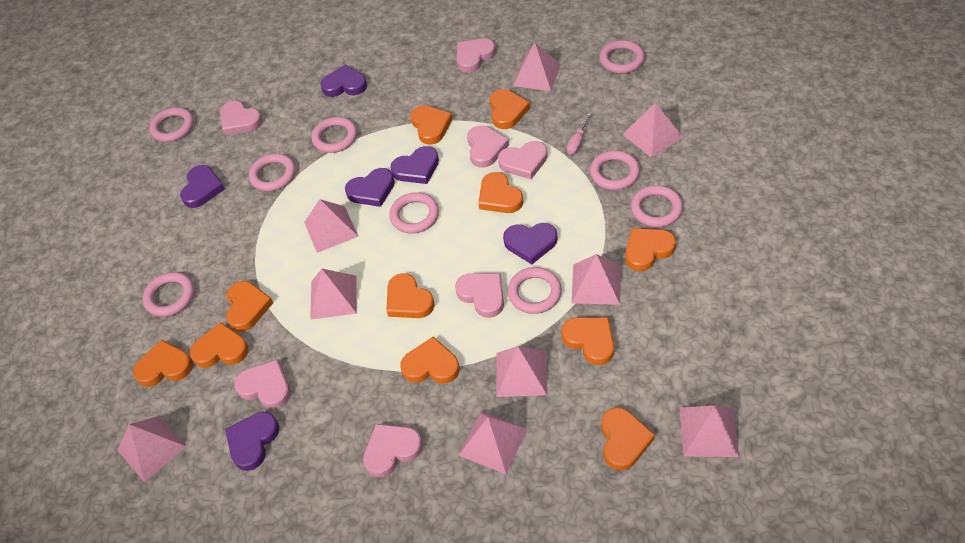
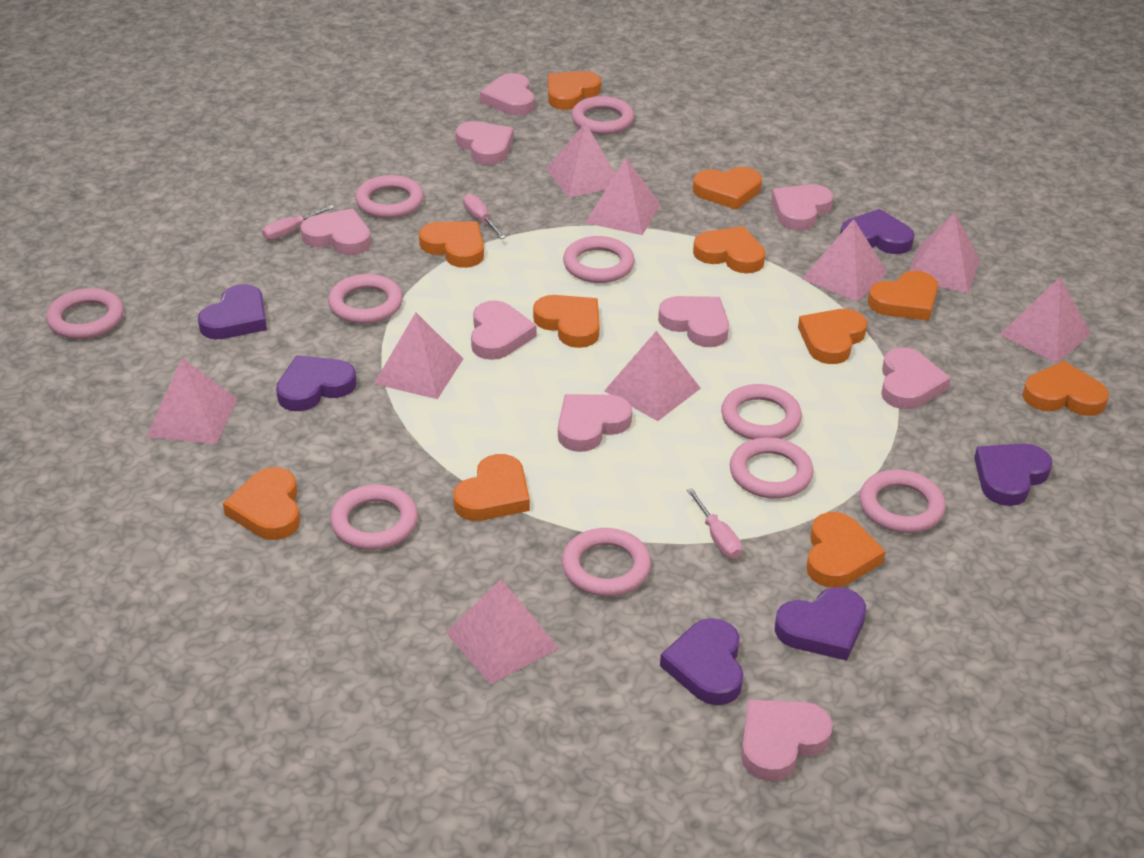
pink heart: 7 -> 9
pink ring: 9 -> 10
pink screwdriver: 1 -> 3

